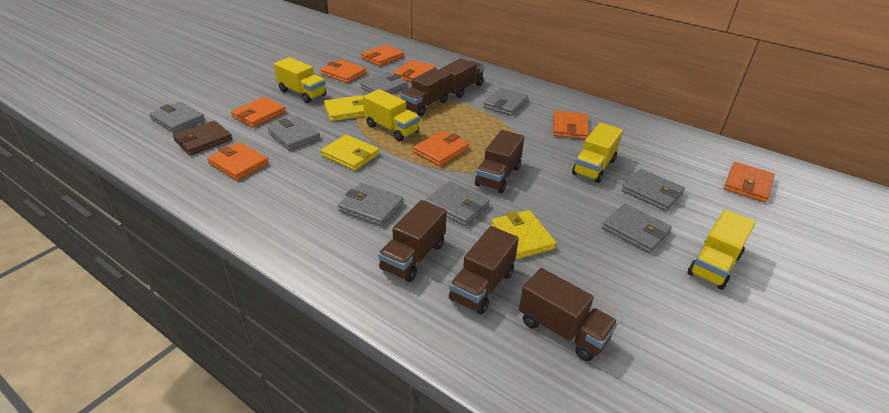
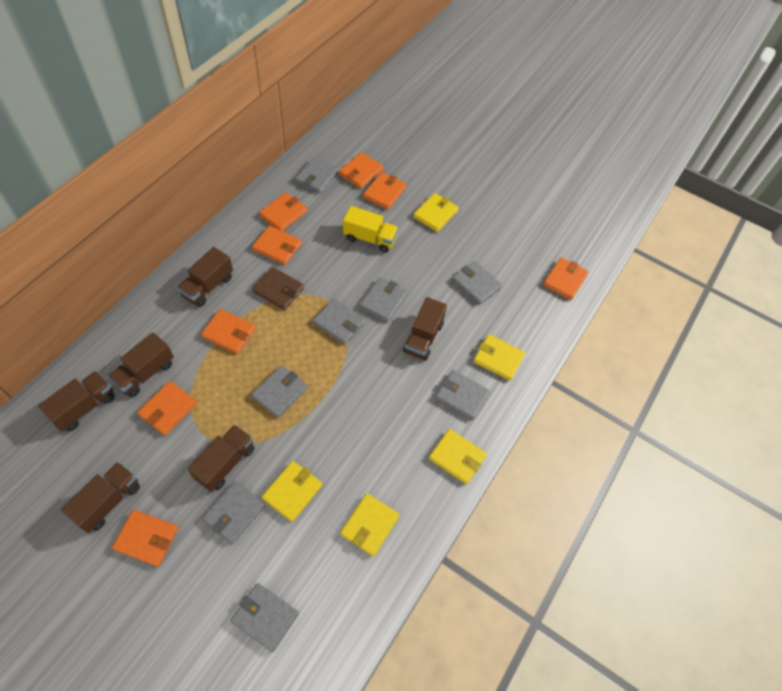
yellow truck: 4 -> 1
yellow wallet: 3 -> 5

